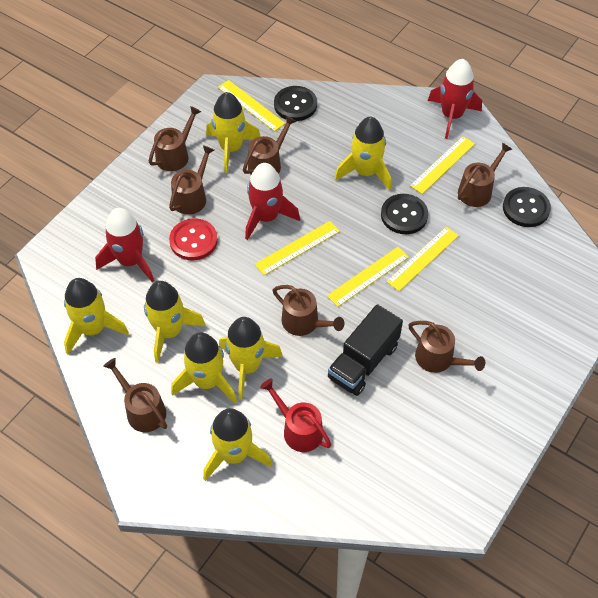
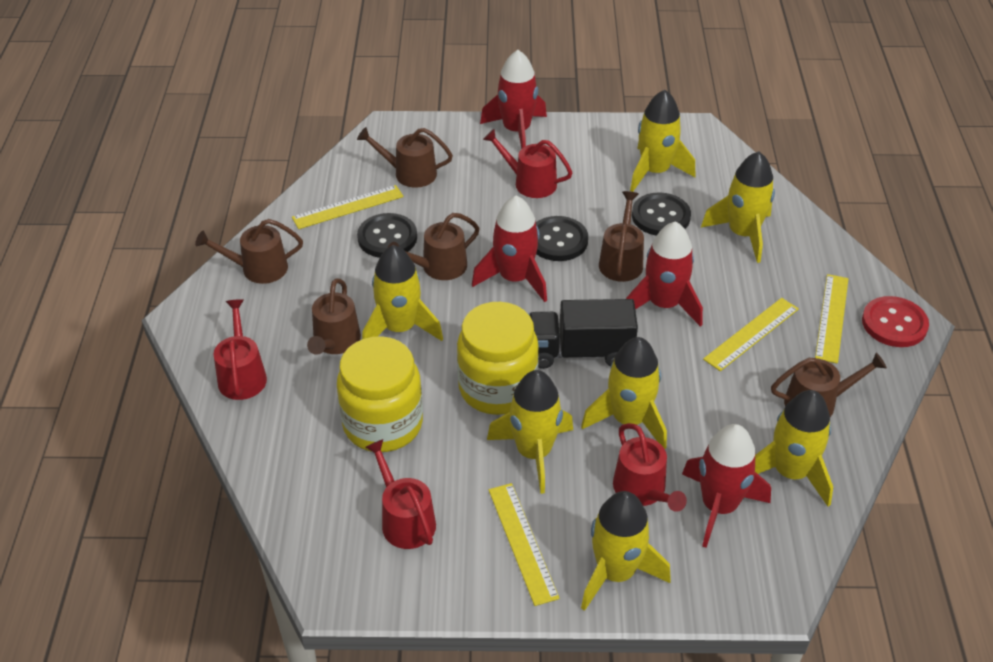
brown watering can: 7 -> 6
red rocket: 3 -> 4
red watering can: 1 -> 4
yellow jar: 0 -> 2
yellow ruler: 5 -> 4

